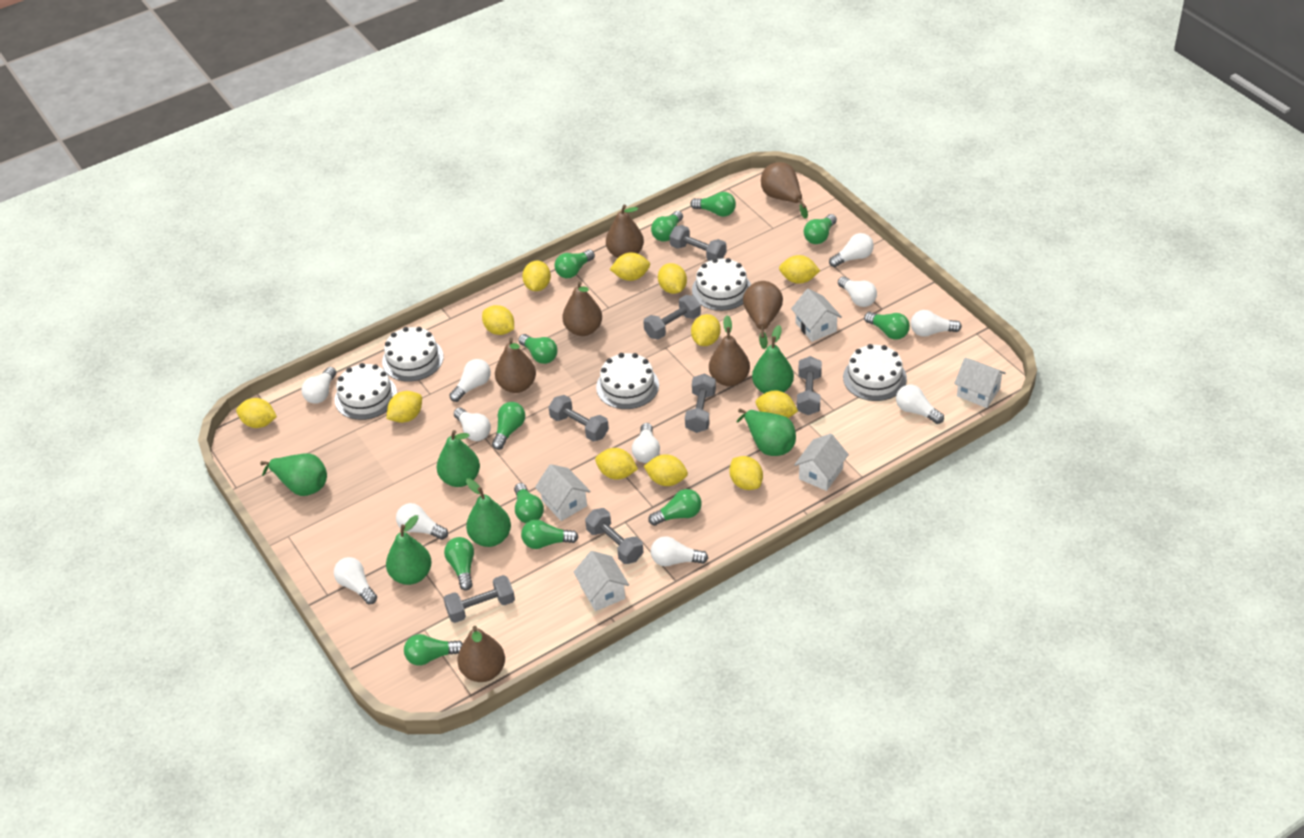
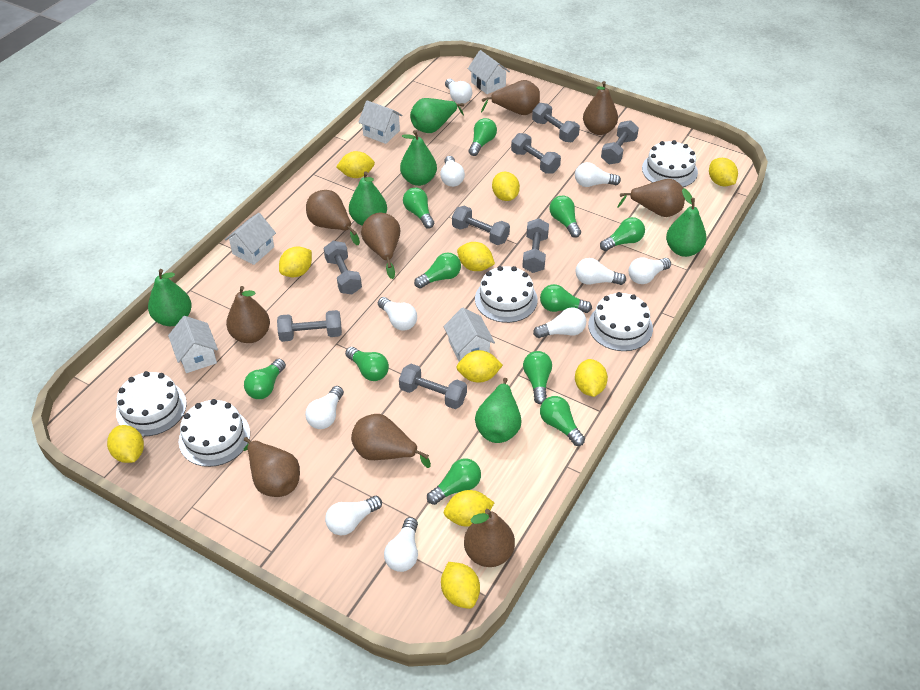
brown pear: 7 -> 9
green light bulb: 12 -> 11
grey dumbbell: 7 -> 8
white light bulb: 11 -> 10
yellow lemon: 12 -> 10

